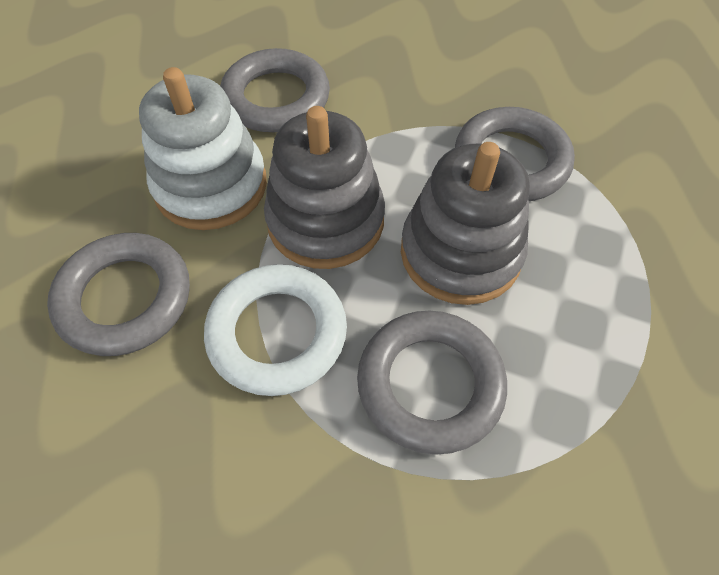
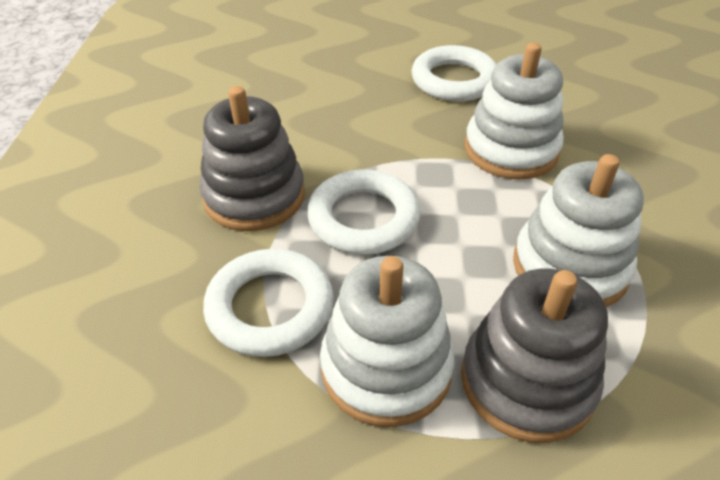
grey ring: 4 -> 0
white ring: 1 -> 3
white stacking toy: 1 -> 3

